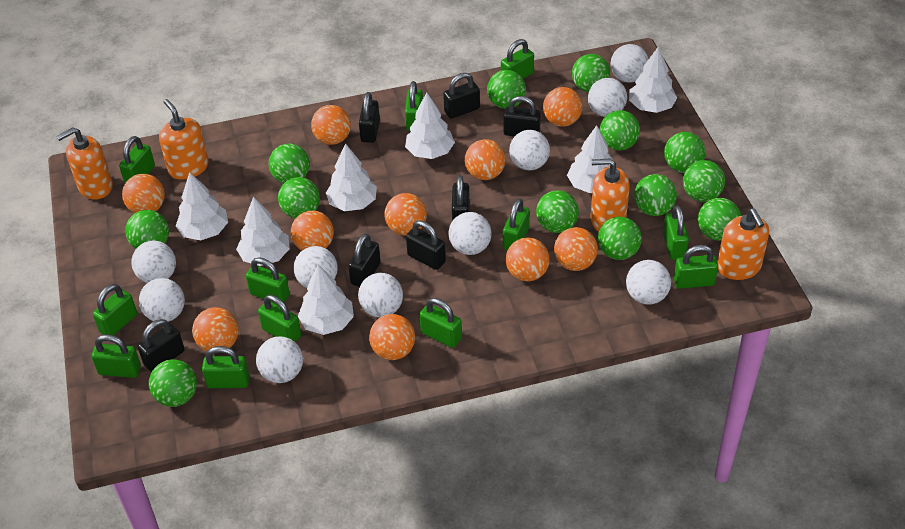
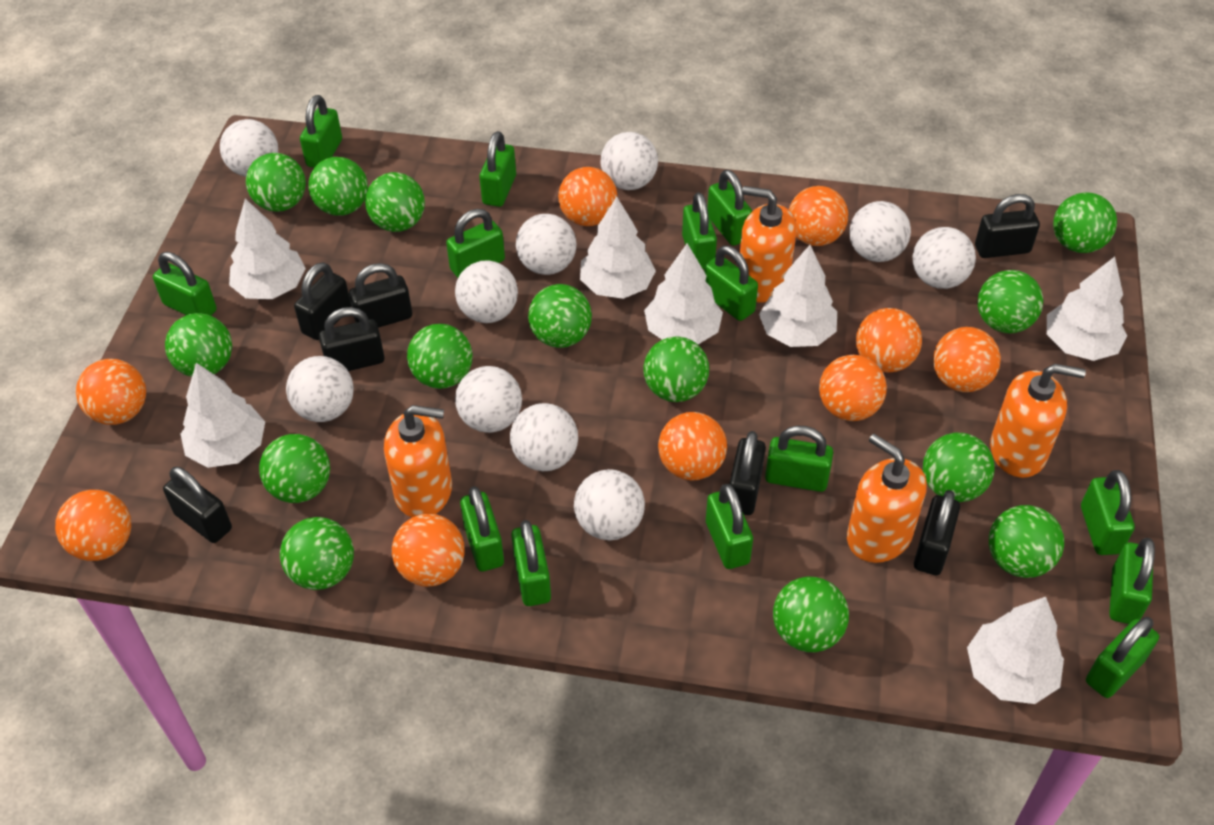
green ball: 13 -> 14
green padlock: 12 -> 14
orange ball: 10 -> 9

